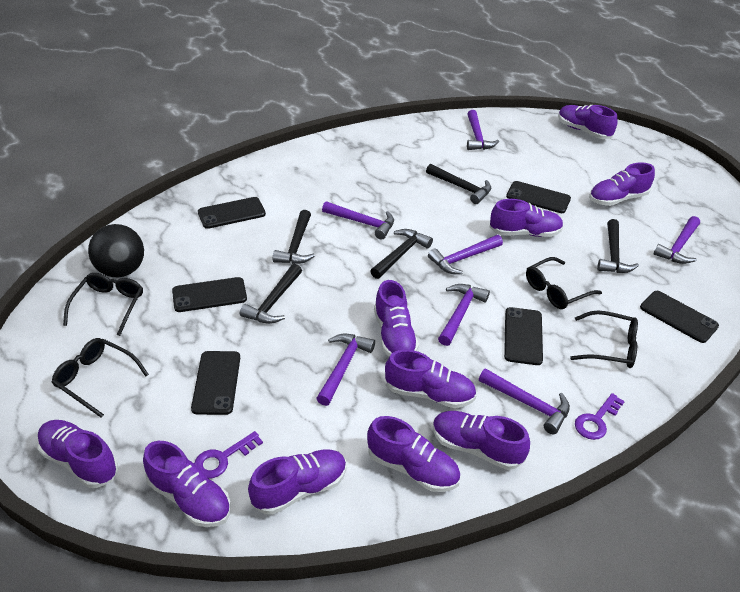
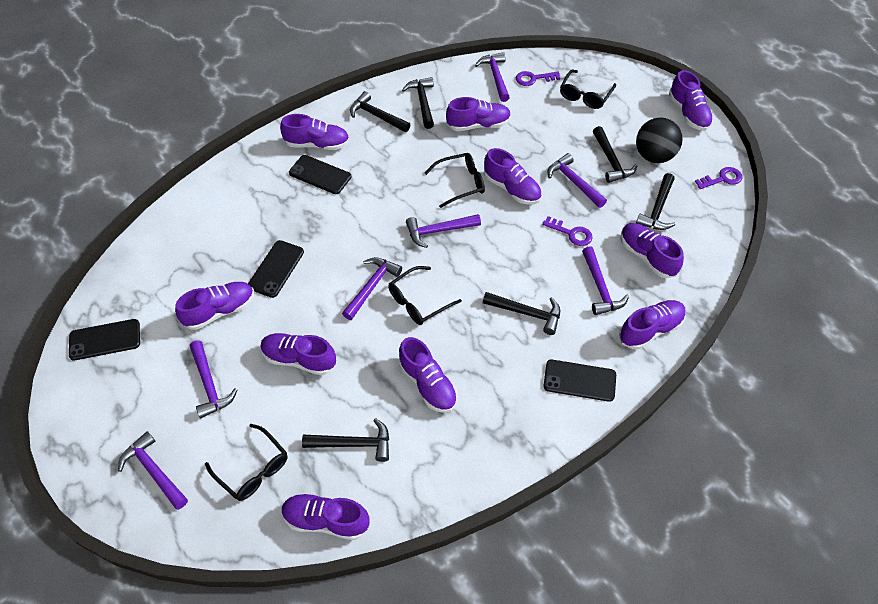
black hammer: 5 -> 6
black phone: 6 -> 4
purple key: 2 -> 3

